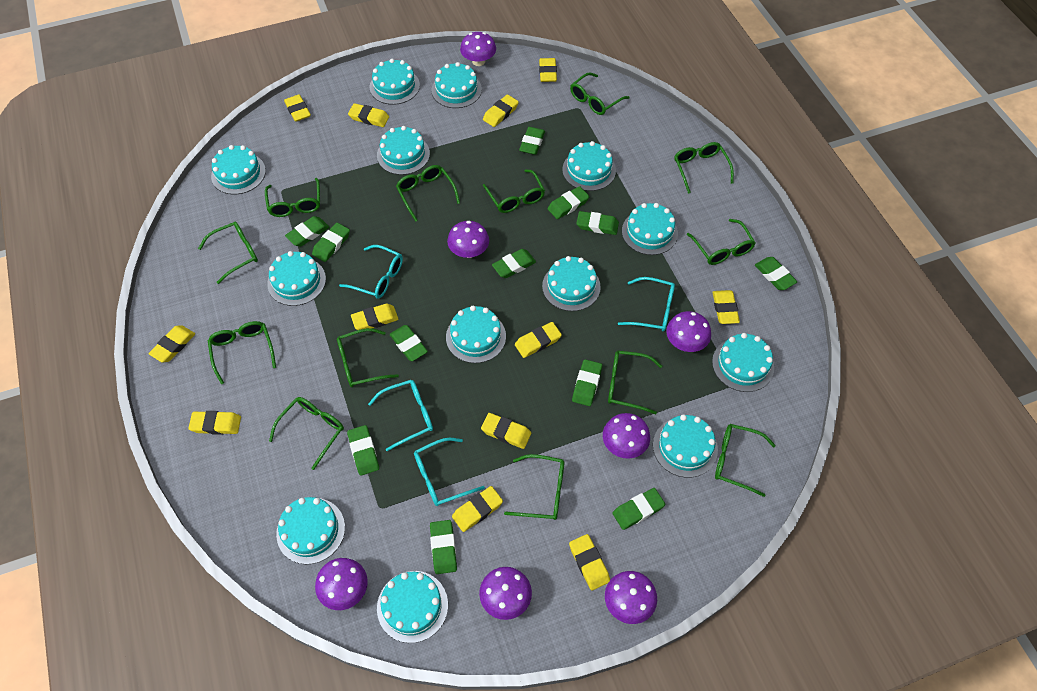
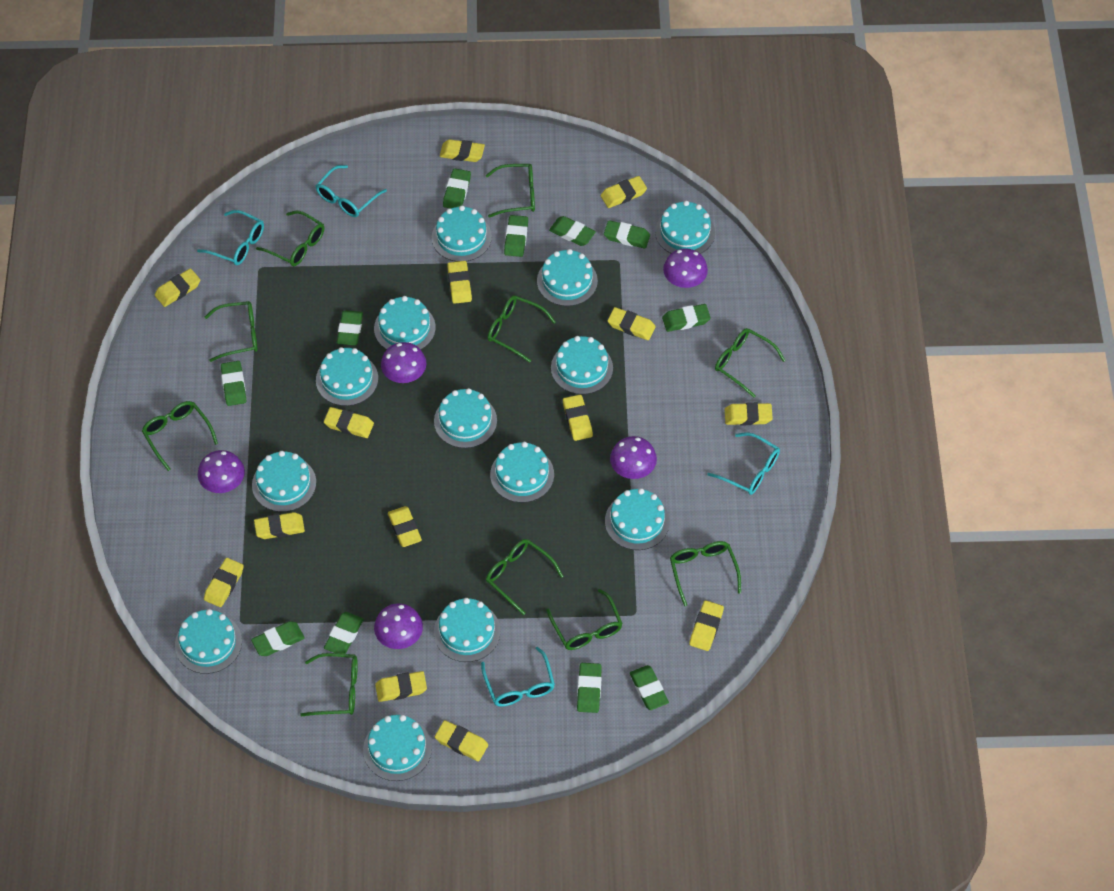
green eraser: 12 -> 11
green glasses: 13 -> 10
purple mushroom: 7 -> 5
yellow eraser: 12 -> 14

